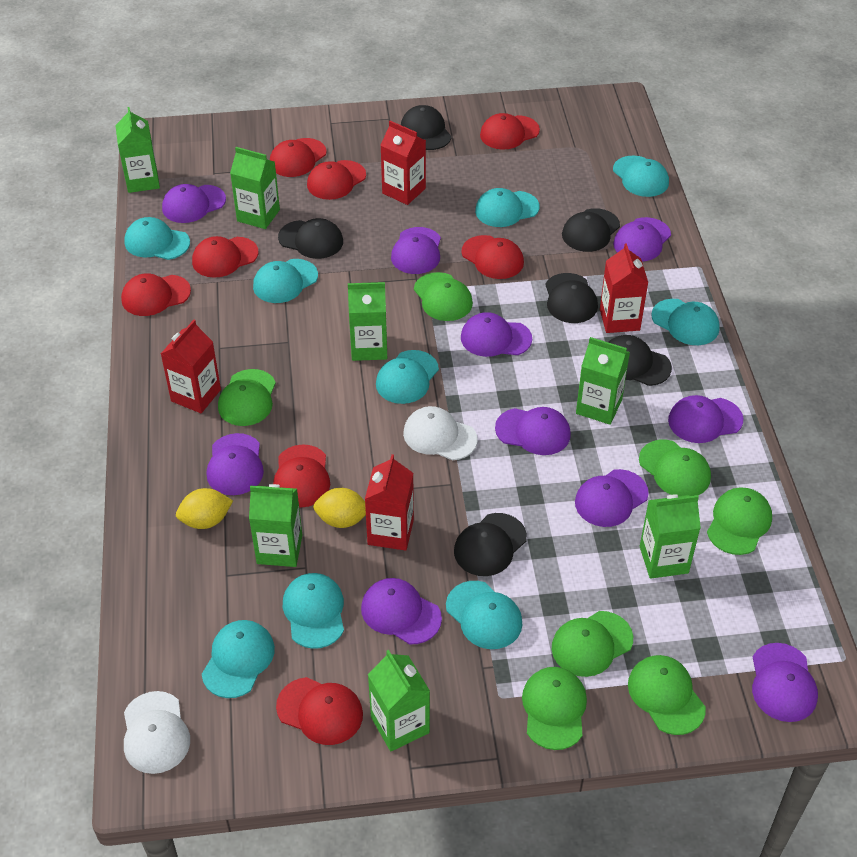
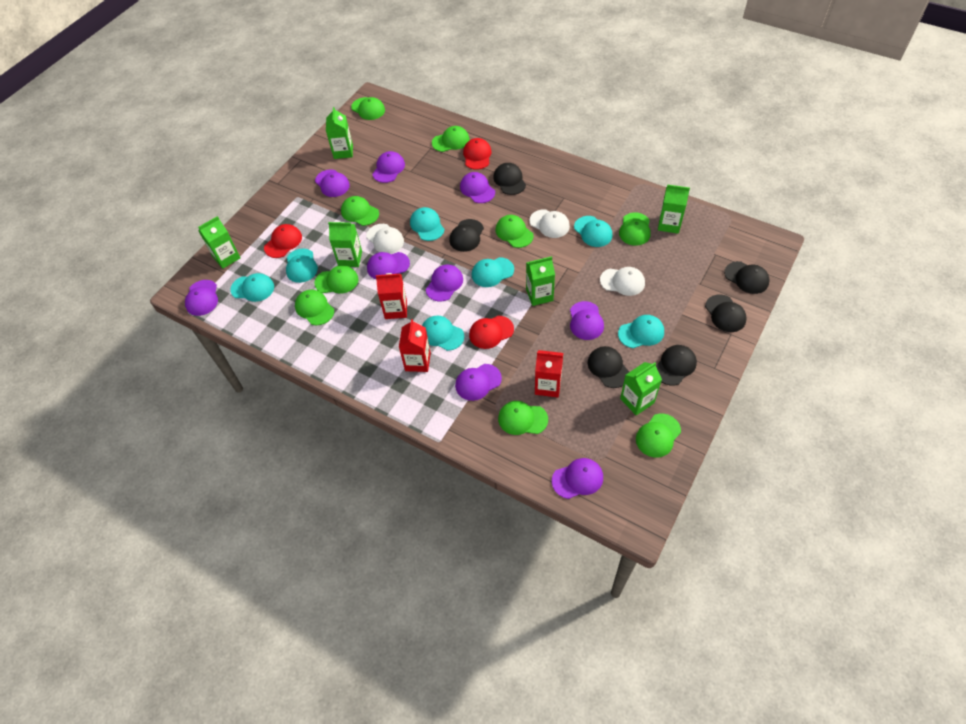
green cap: 7 -> 9
green carton: 7 -> 6
purple cap: 10 -> 9
red cap: 8 -> 3
red carton: 4 -> 3
turquoise cap: 9 -> 7
white cap: 2 -> 3
yellow lemon: 2 -> 0

